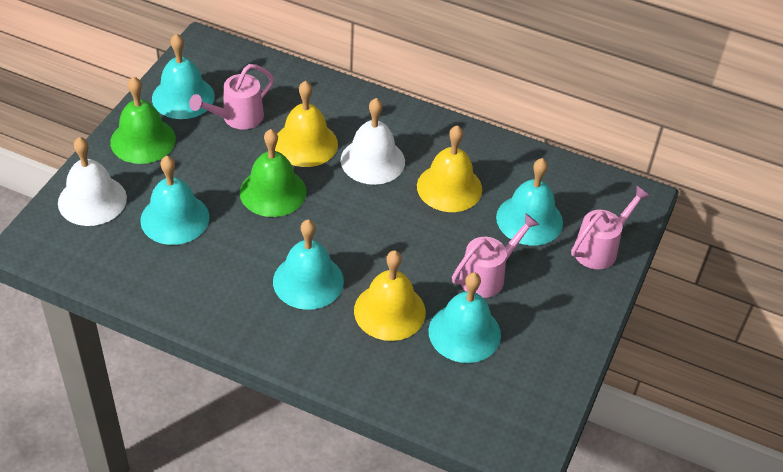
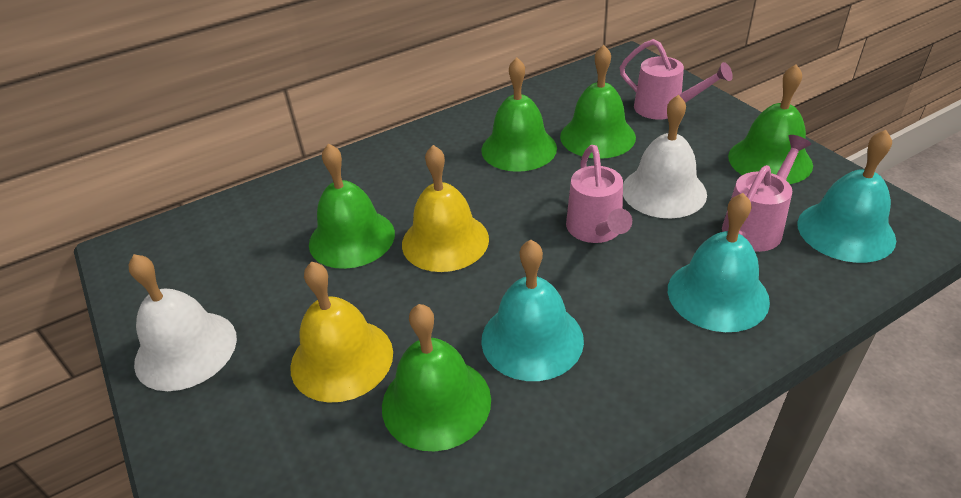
green bell: 2 -> 5
turquoise bell: 5 -> 3
yellow bell: 3 -> 2

